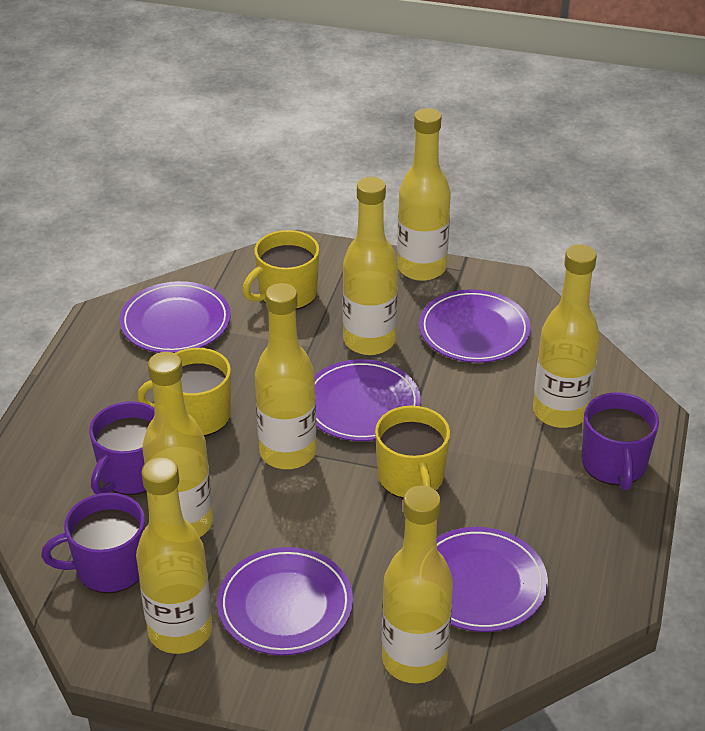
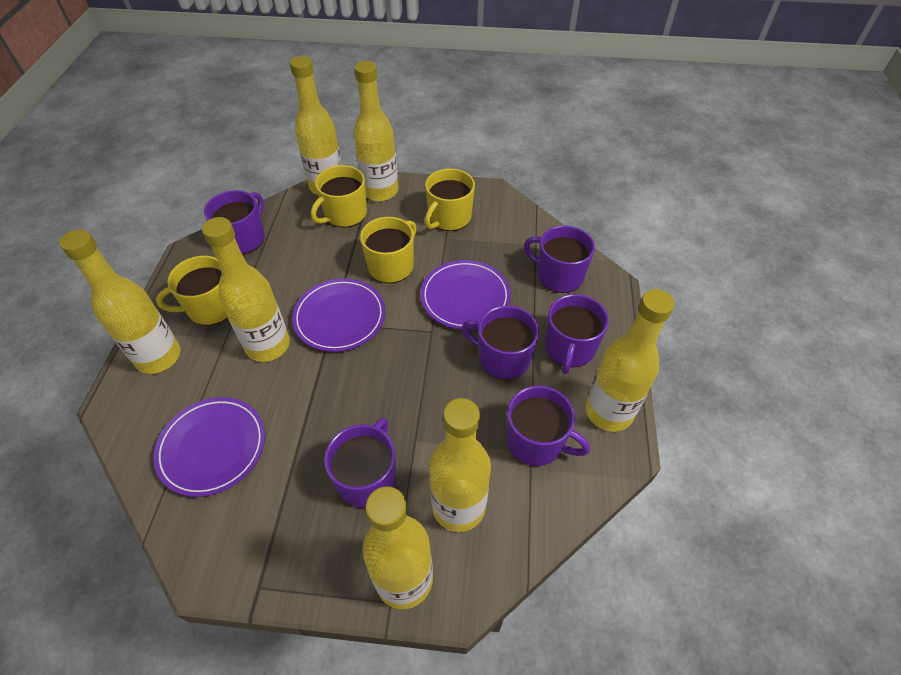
purple mug: 3 -> 6
purple plate: 5 -> 3
yellow mug: 3 -> 4

